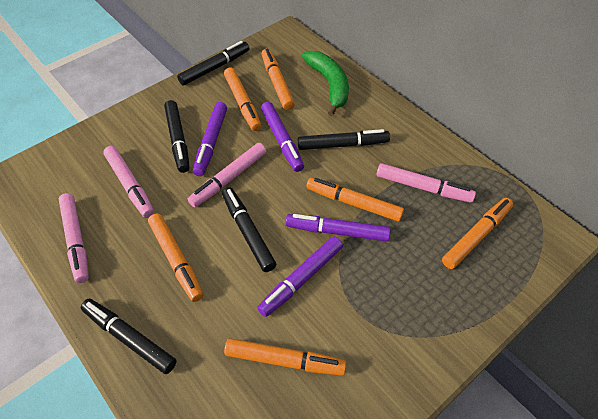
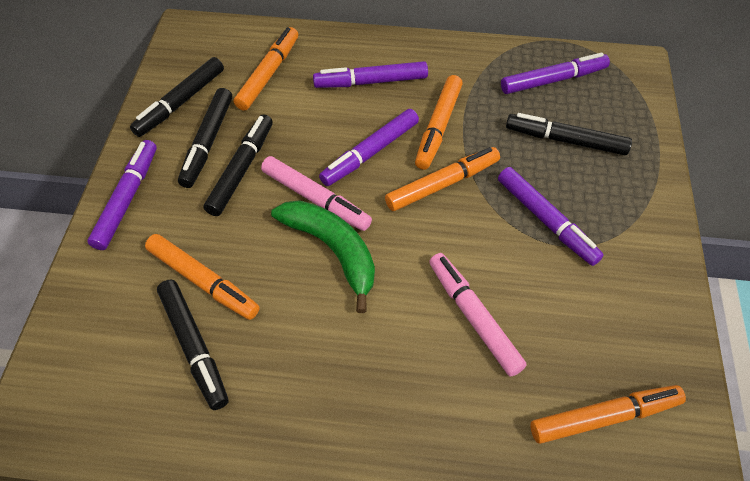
orange marker: 6 -> 5
pink marker: 4 -> 2
purple marker: 4 -> 5

